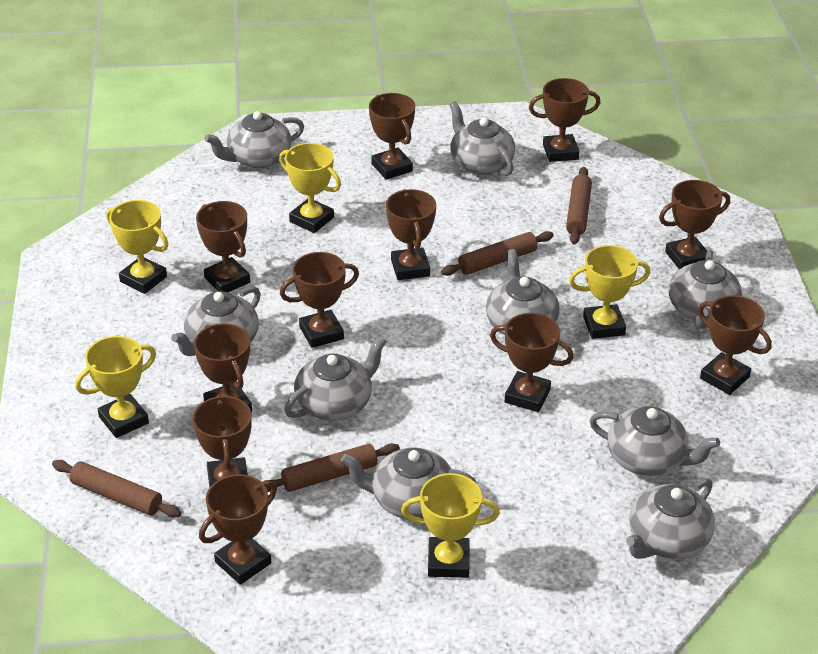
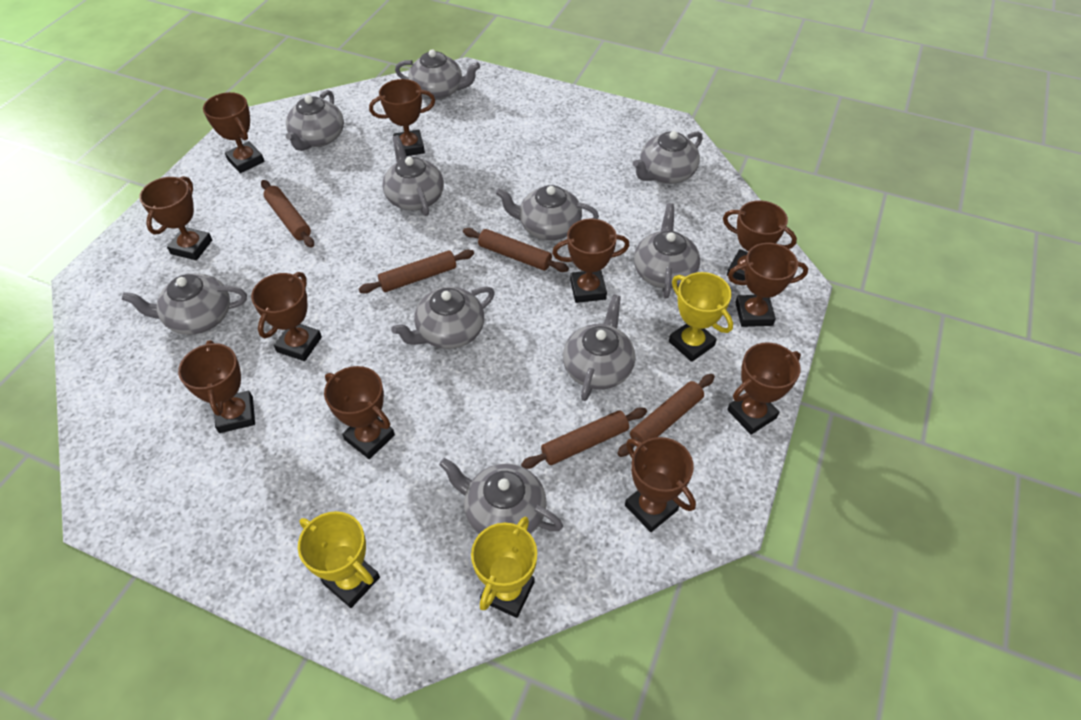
brown rolling pin: 4 -> 5
grey teapot: 9 -> 10
yellow trophy: 5 -> 3

